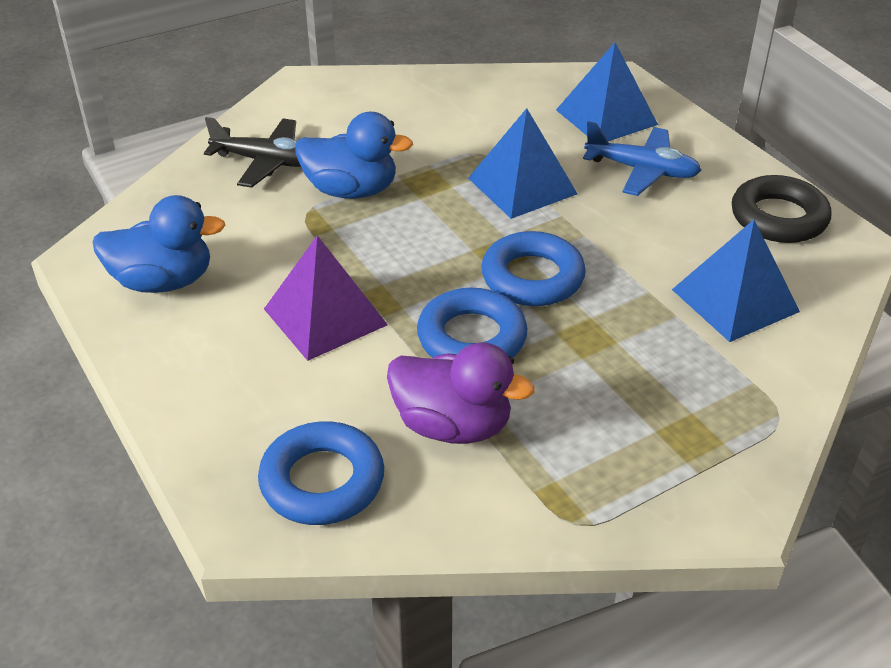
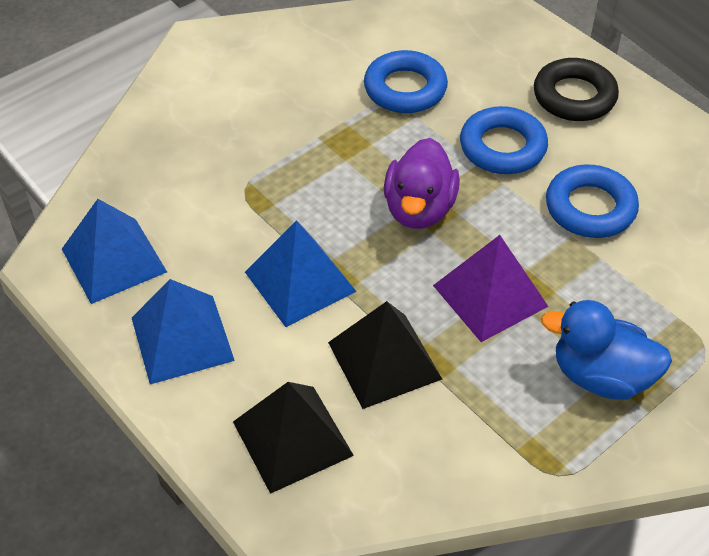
black plane: 1 -> 0
black pyramid: 0 -> 2
blue duck: 2 -> 1
blue plane: 1 -> 0

